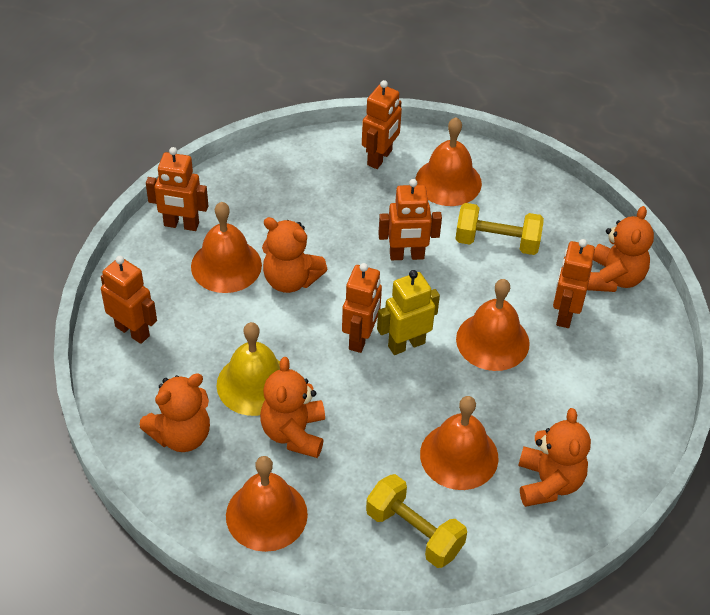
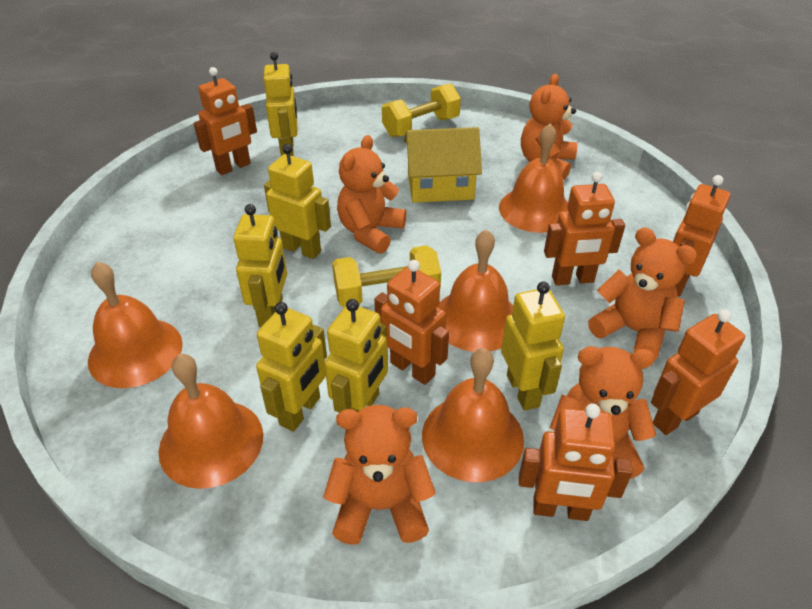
yellow bell: 1 -> 0
yellow house: 0 -> 1
yellow robot: 1 -> 6

